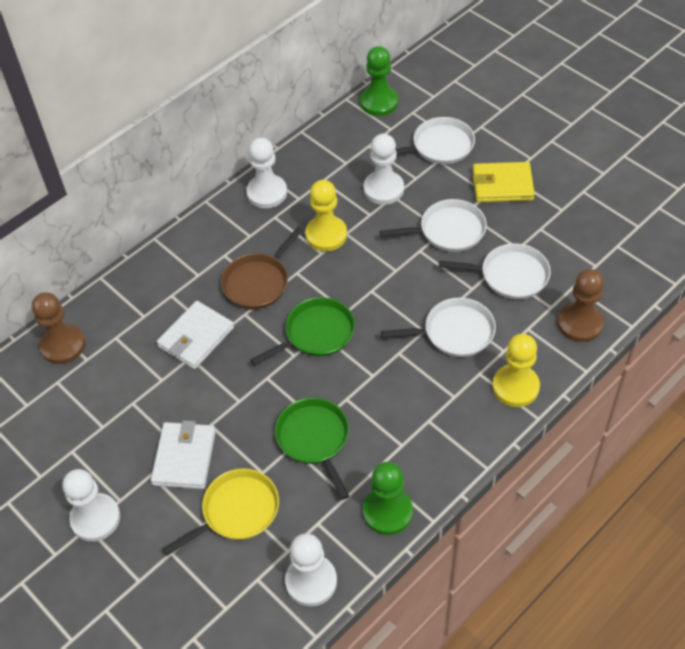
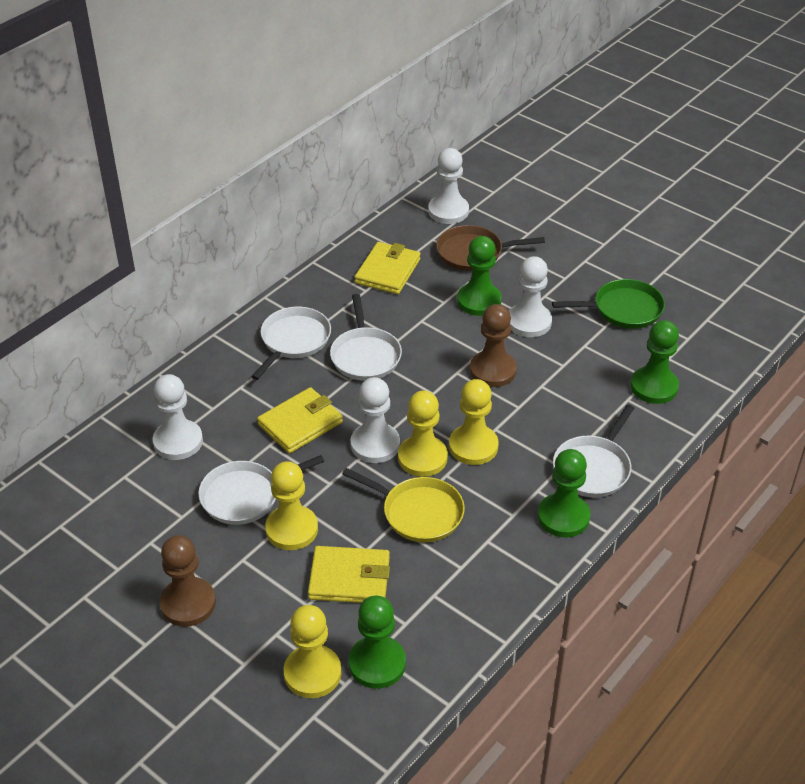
green pan: 2 -> 1
green pawn: 2 -> 4
white wallet: 2 -> 0
yellow pawn: 2 -> 4
yellow wallet: 1 -> 3

